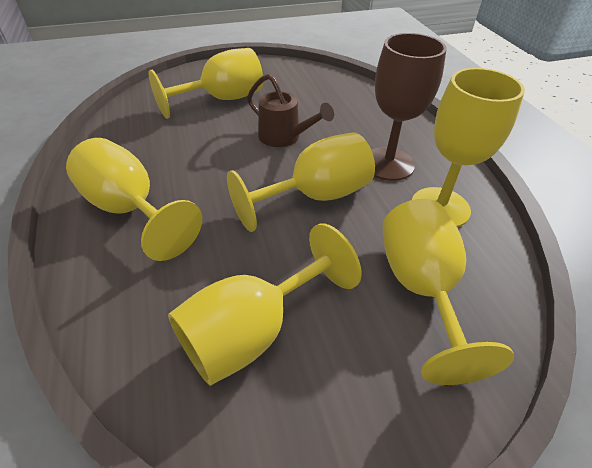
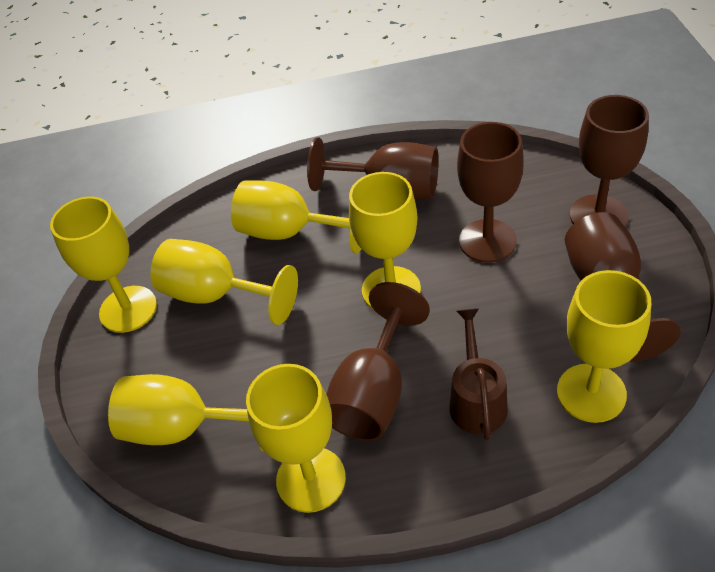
brown goblet: 1 -> 5
yellow goblet: 6 -> 7

